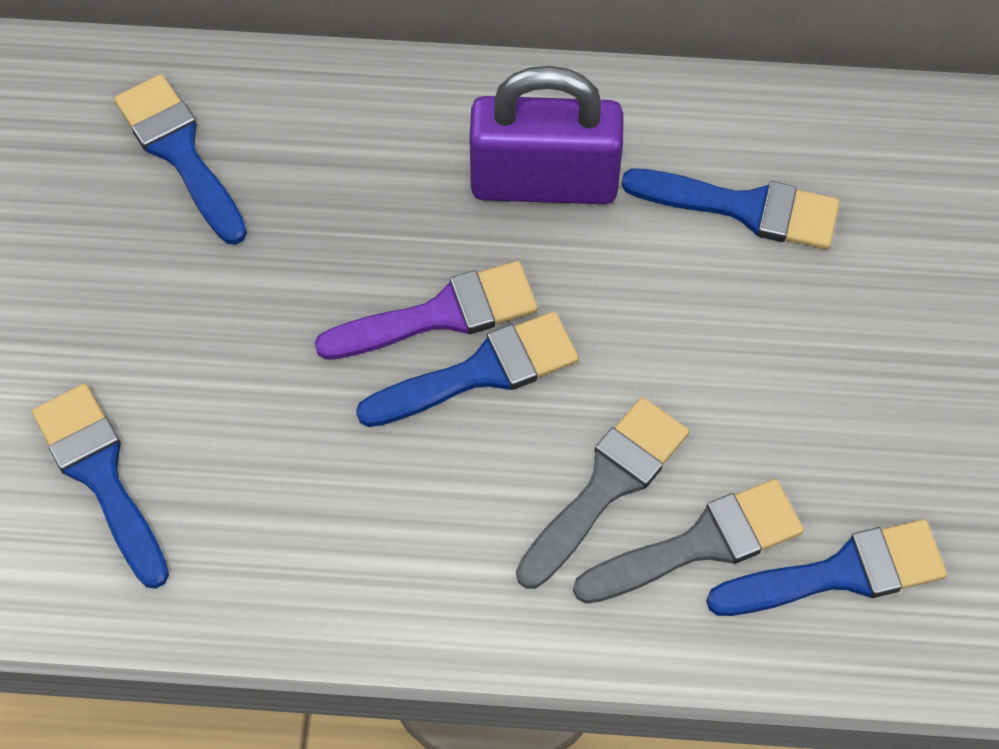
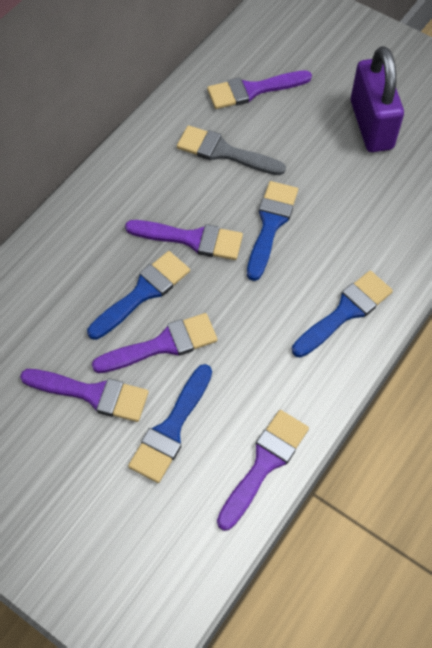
blue brush: 5 -> 4
grey brush: 2 -> 1
purple brush: 1 -> 5

